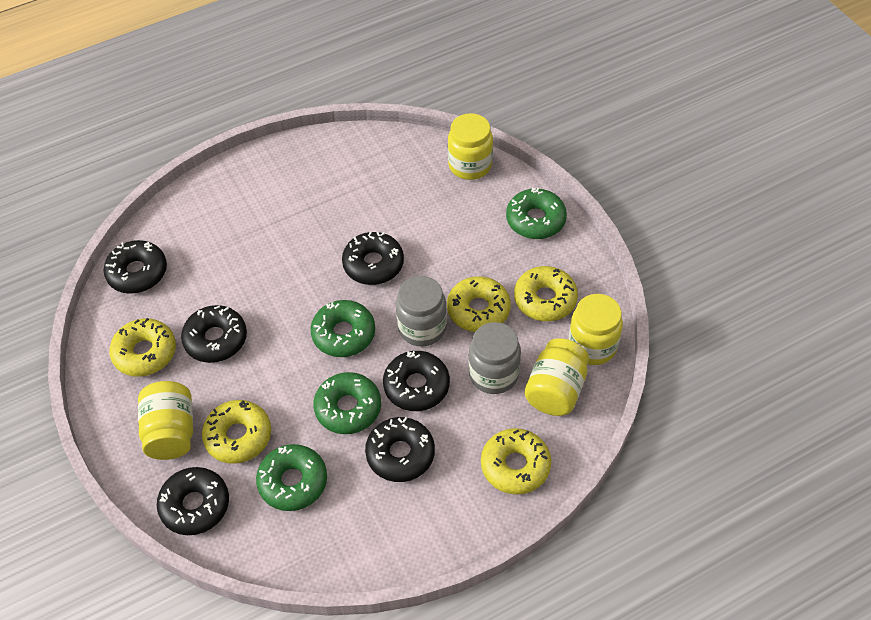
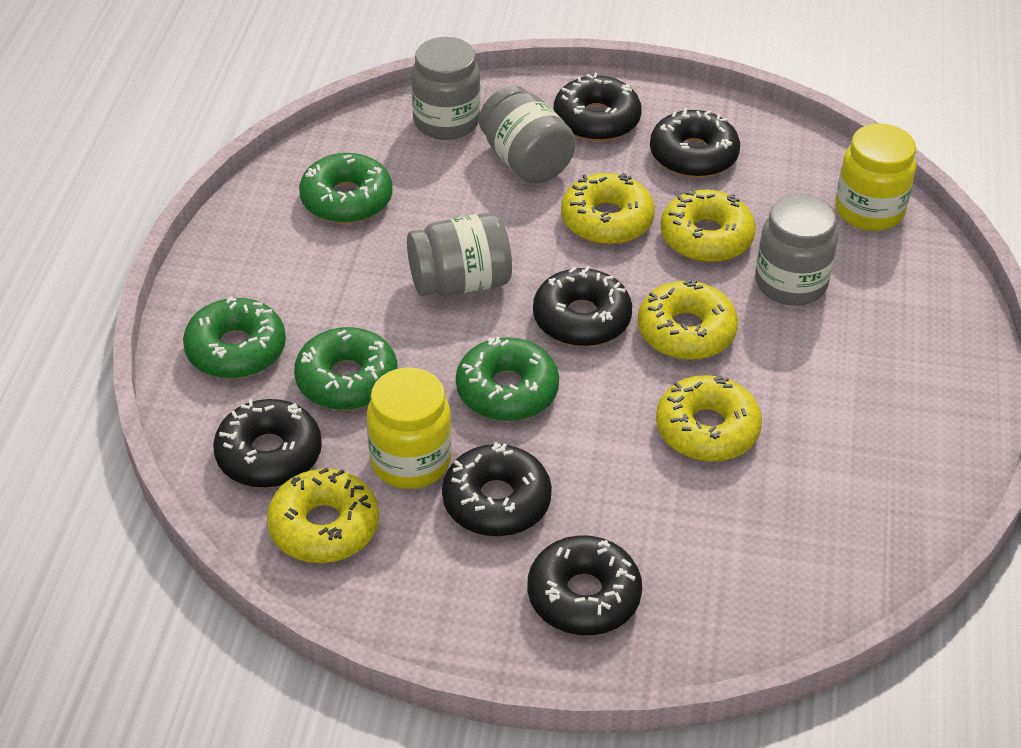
grey jar: 2 -> 4
yellow jar: 4 -> 2

